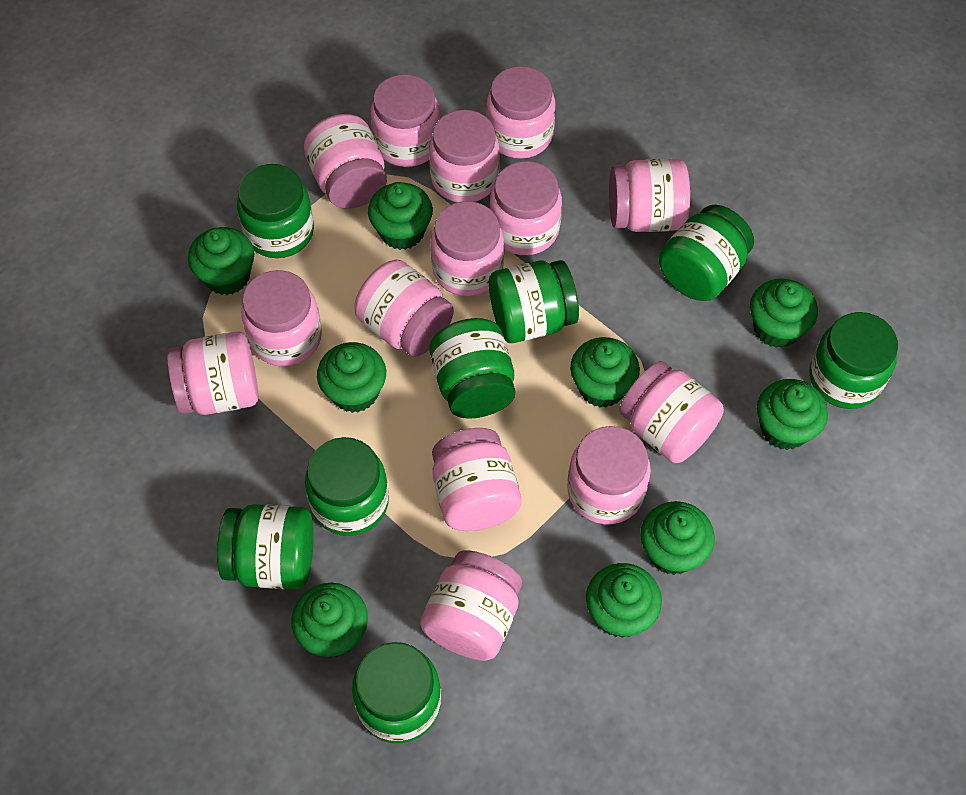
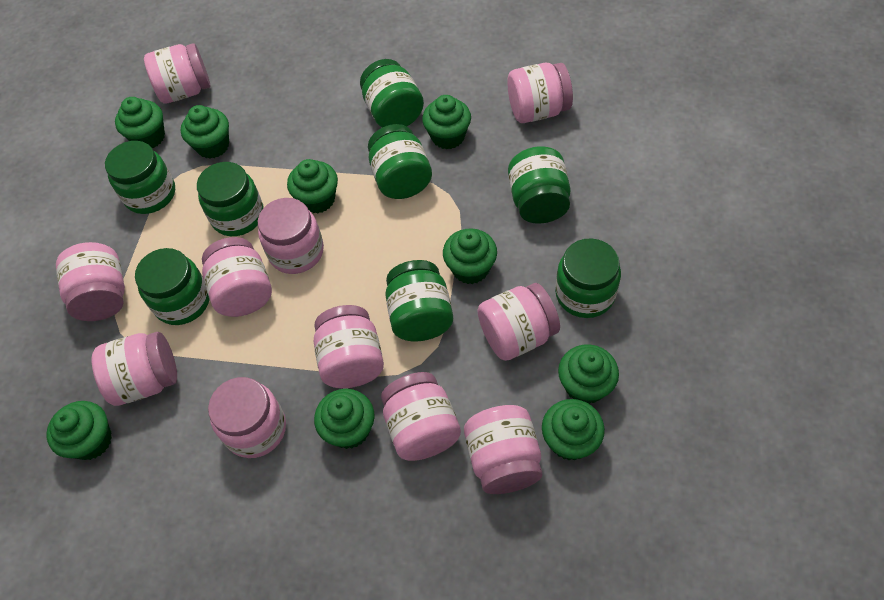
pink jar: 14 -> 11

